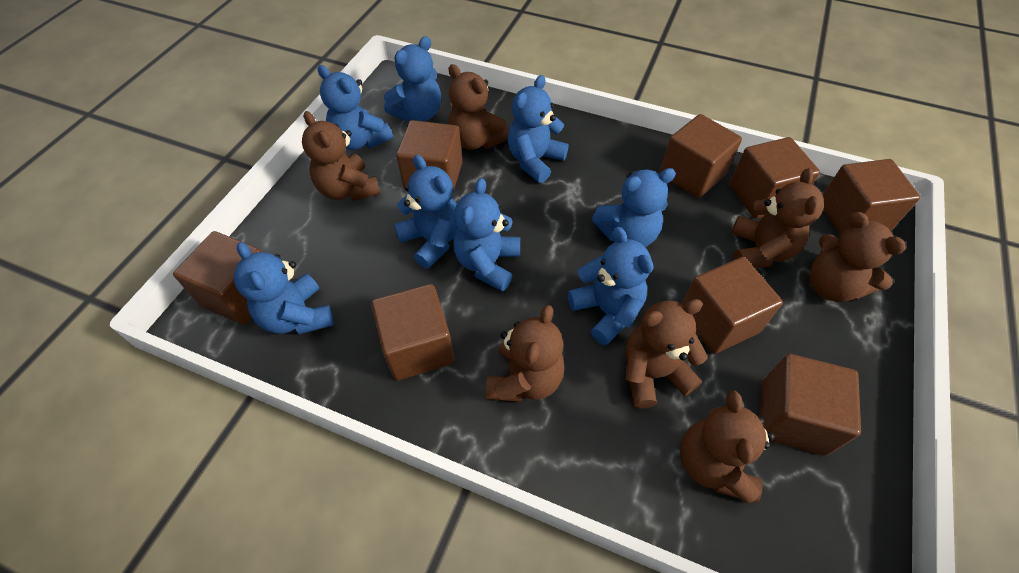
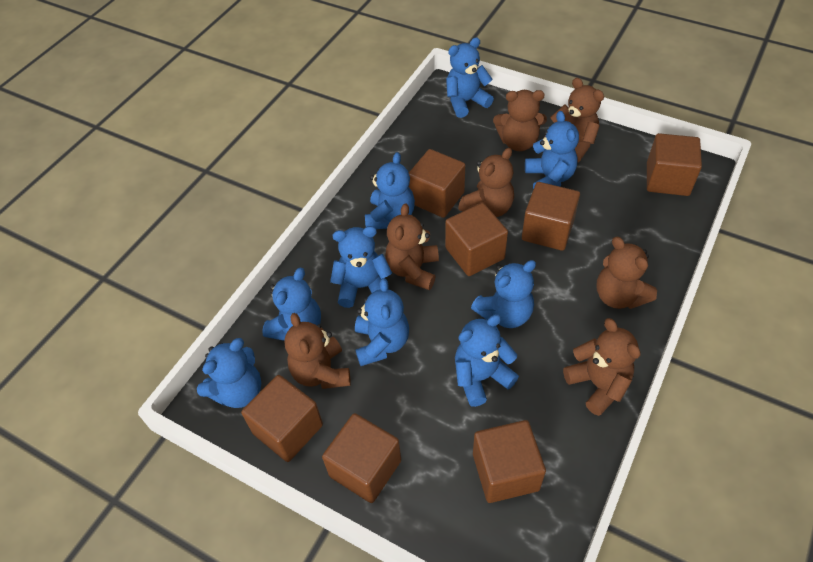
blue teddy bear: 8 -> 9
brown cube: 8 -> 7

